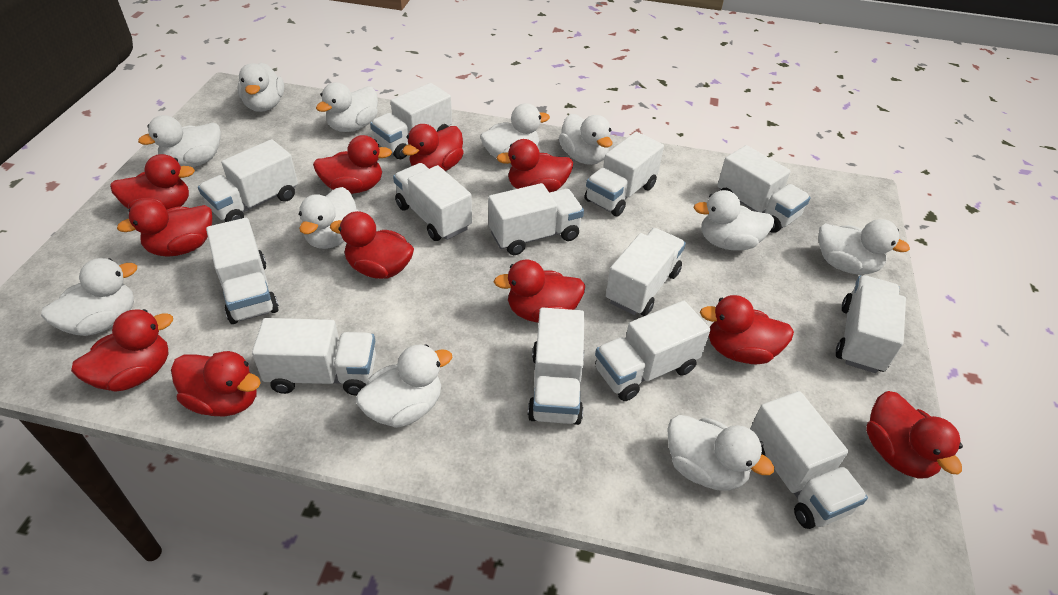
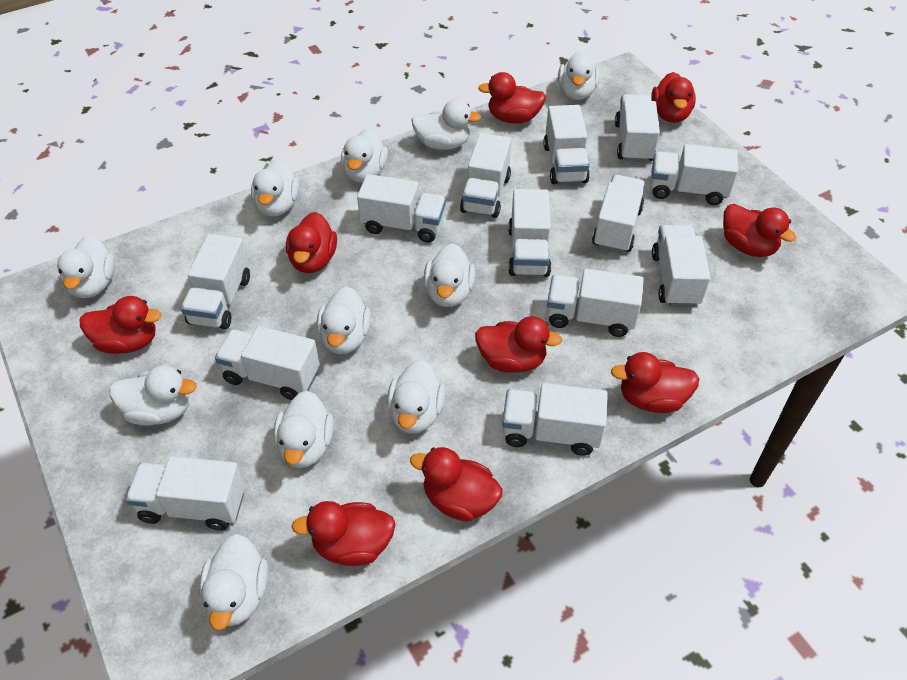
red duck: 11 -> 9

